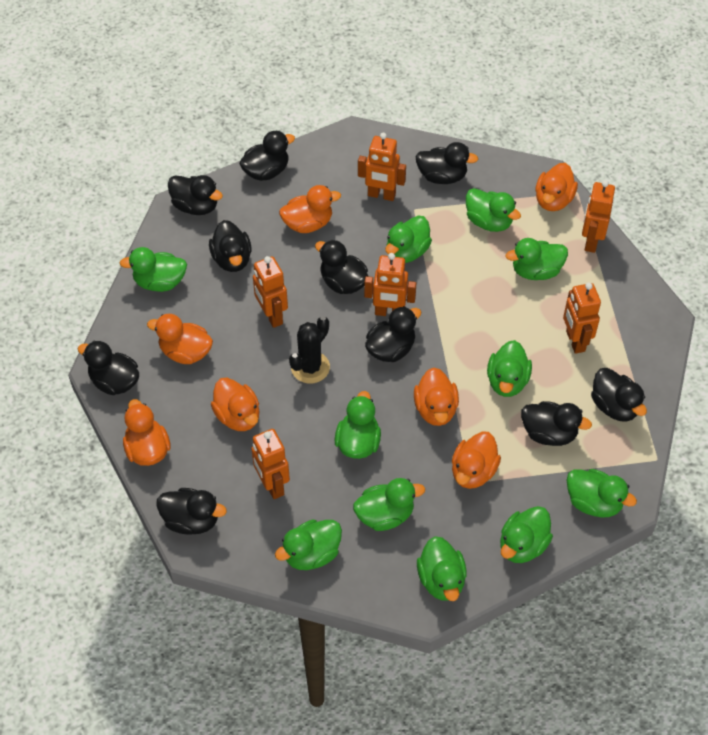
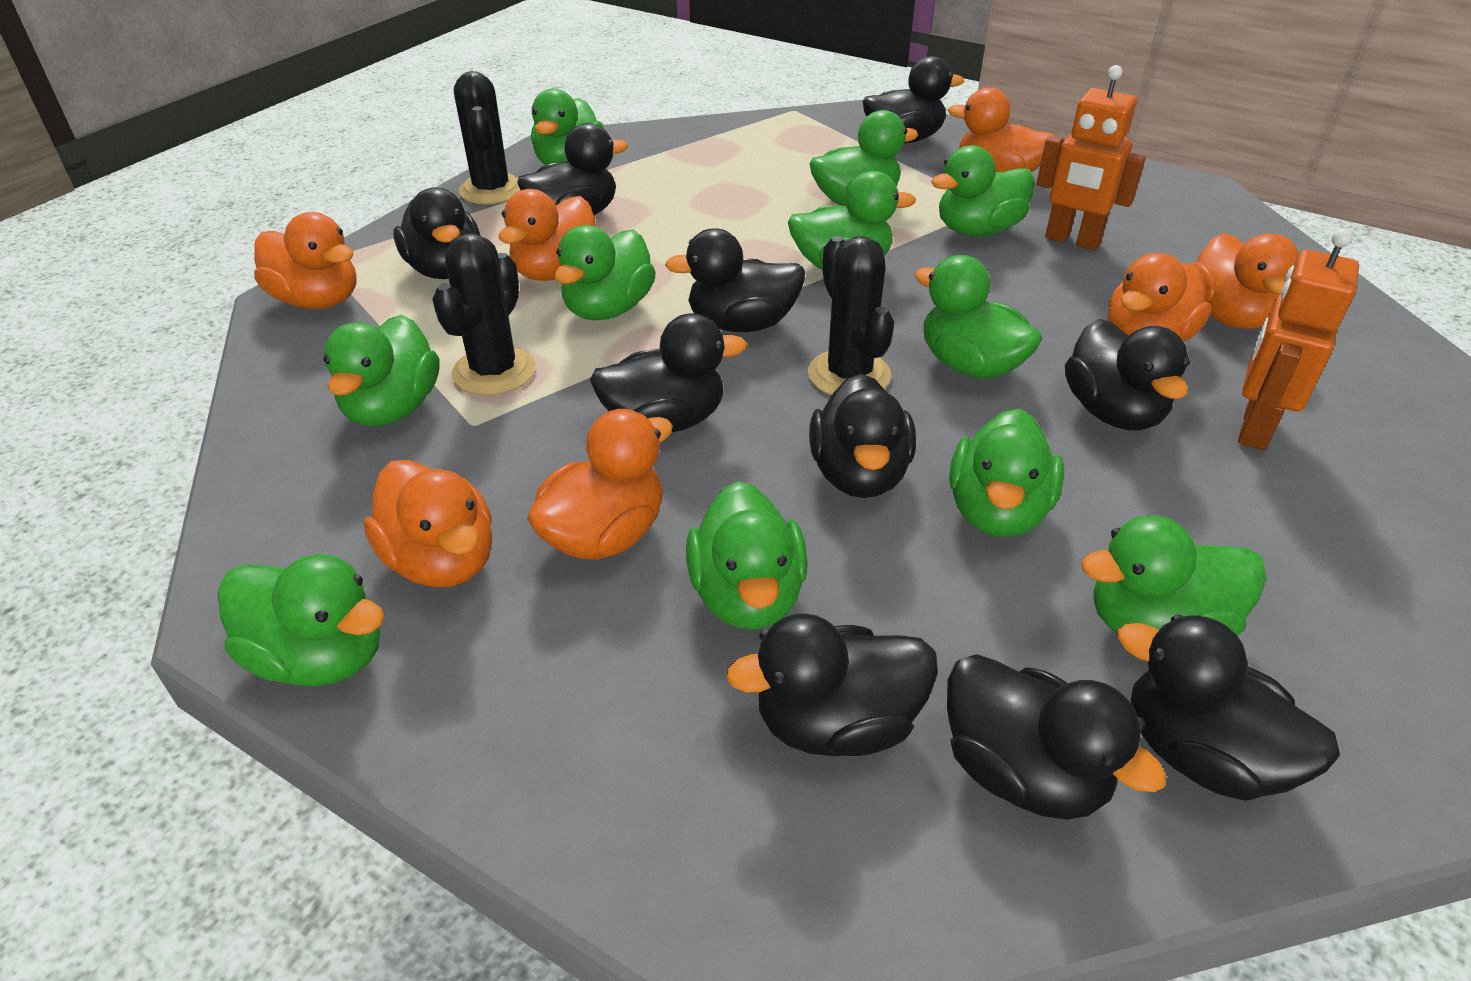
black cactus: 1 -> 3
orange robot: 6 -> 2

